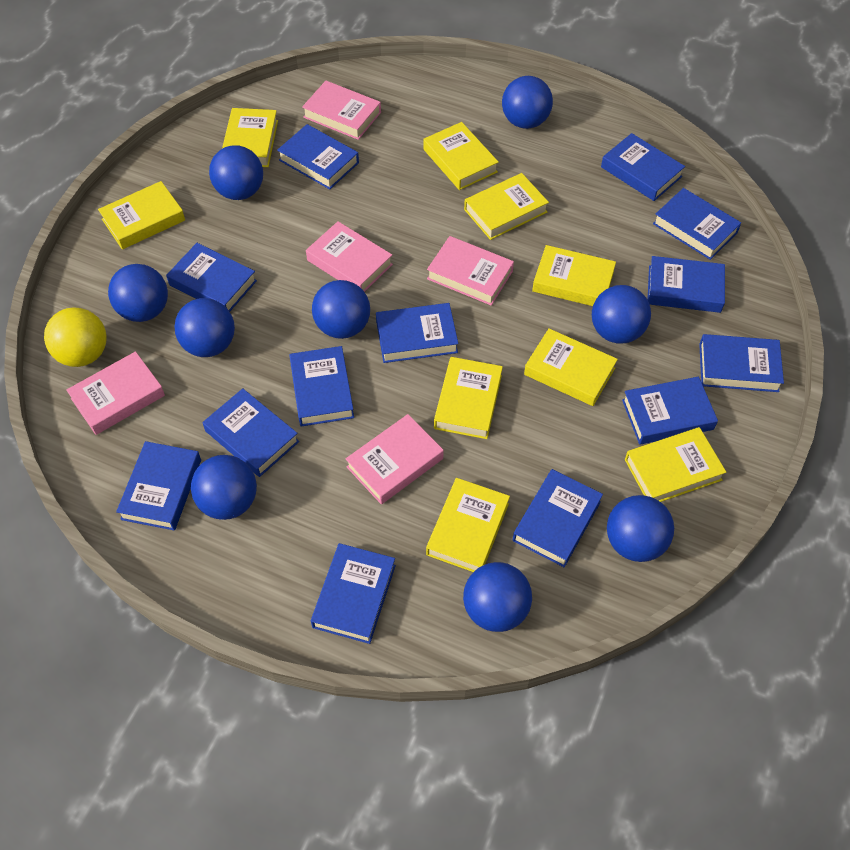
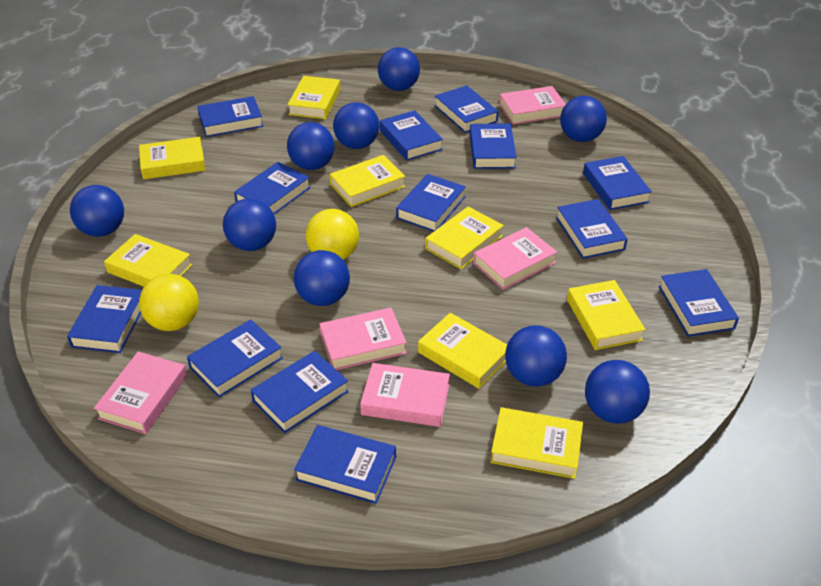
yellow ball: 1 -> 2
yellow book: 9 -> 8

